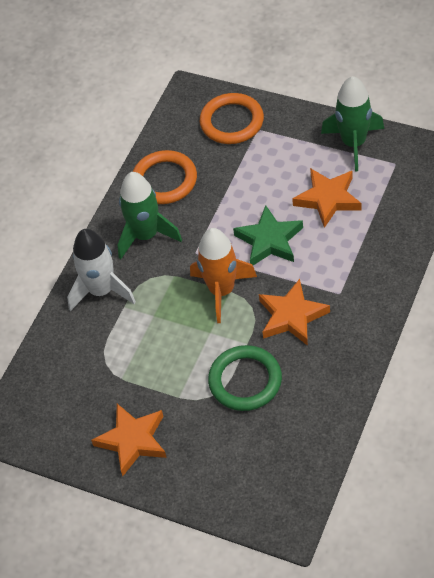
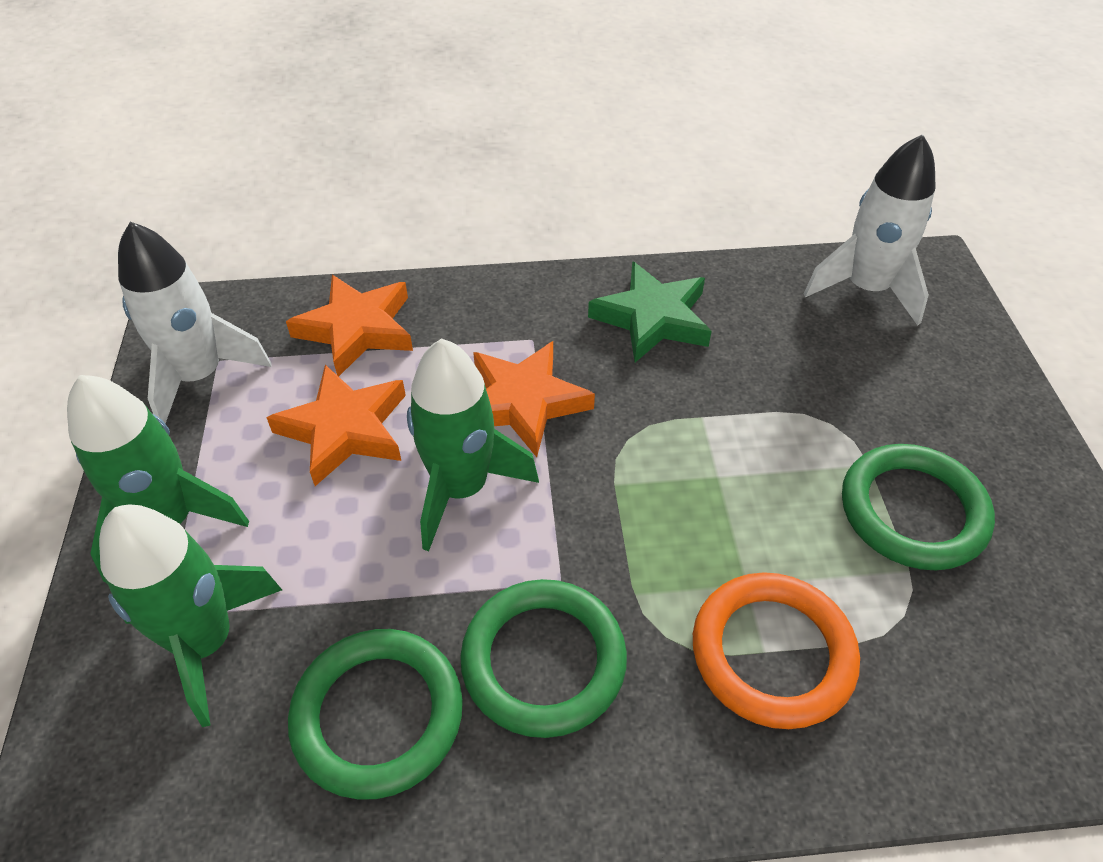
green ring: 1 -> 3
green rocket: 2 -> 3
orange ring: 2 -> 1
orange rocket: 1 -> 0
white rocket: 1 -> 2

